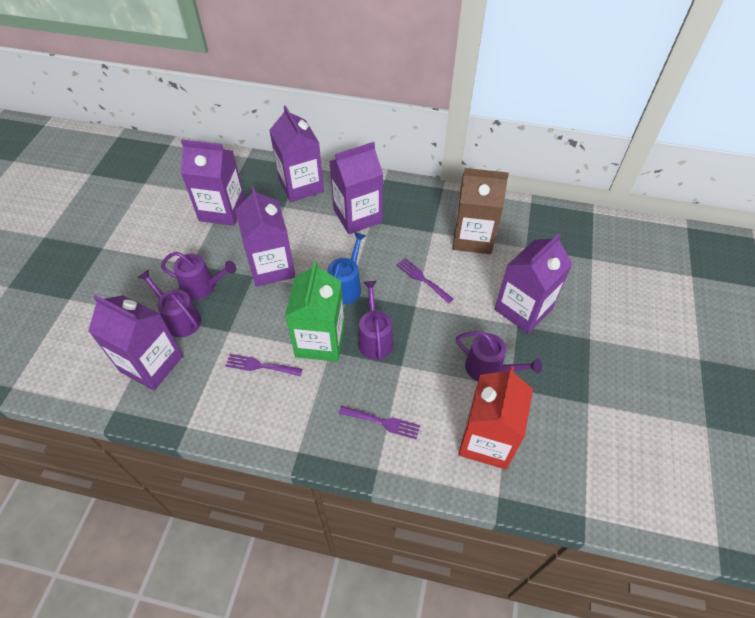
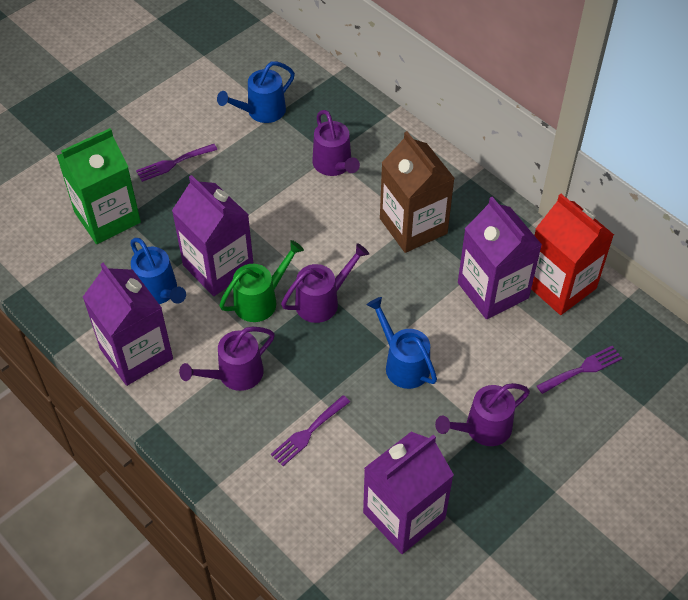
blue watering can: 1 -> 3
green watering can: 0 -> 1
purple carton: 6 -> 4

